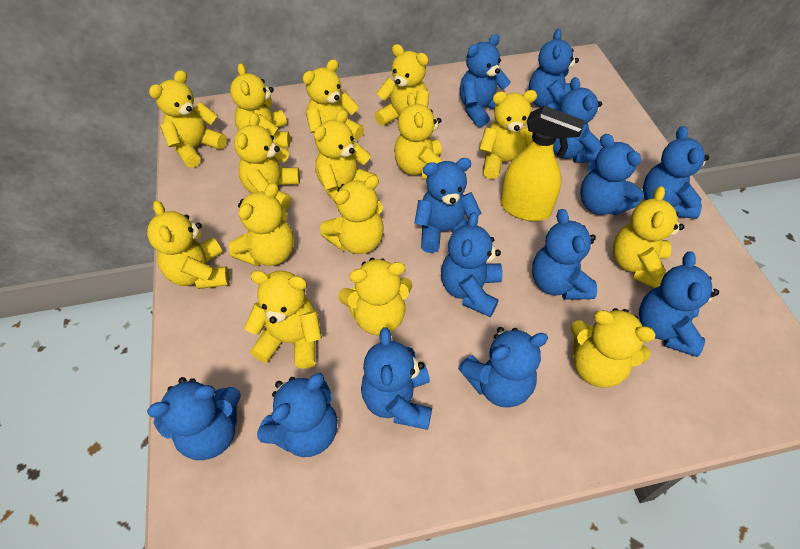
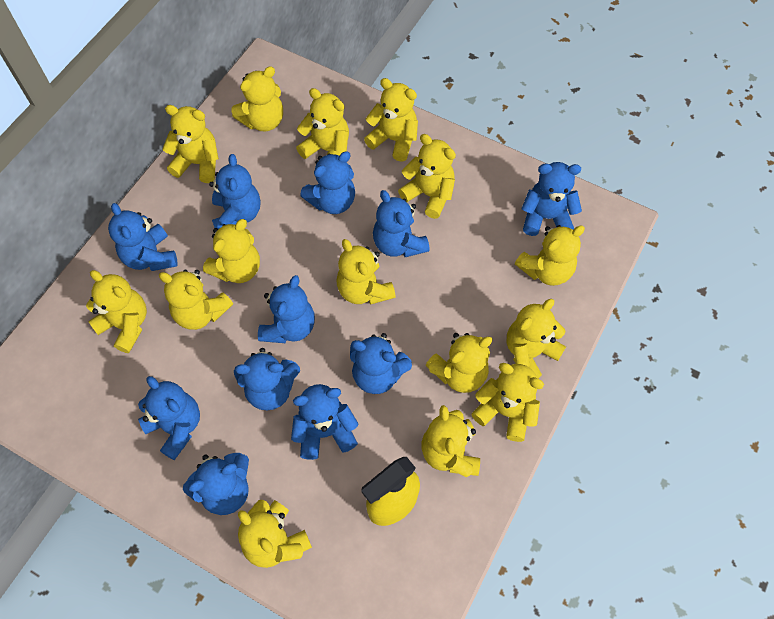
blue teddy bear: 13 -> 11

